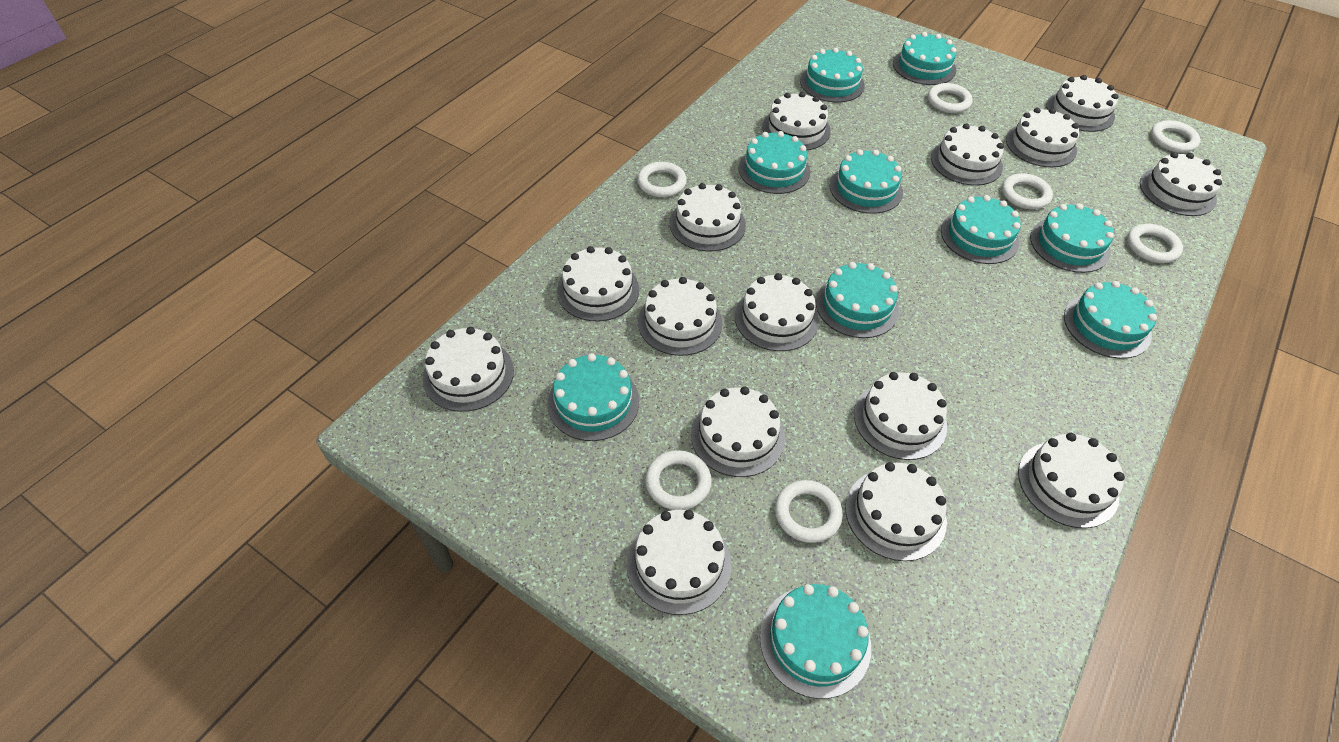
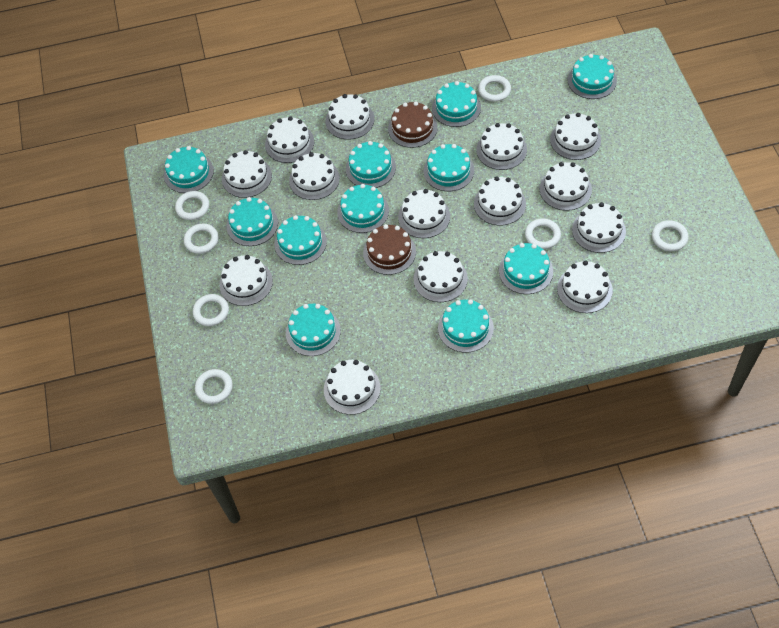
brown cake: 0 -> 2
turquoise cake: 10 -> 11
white cake: 15 -> 14

